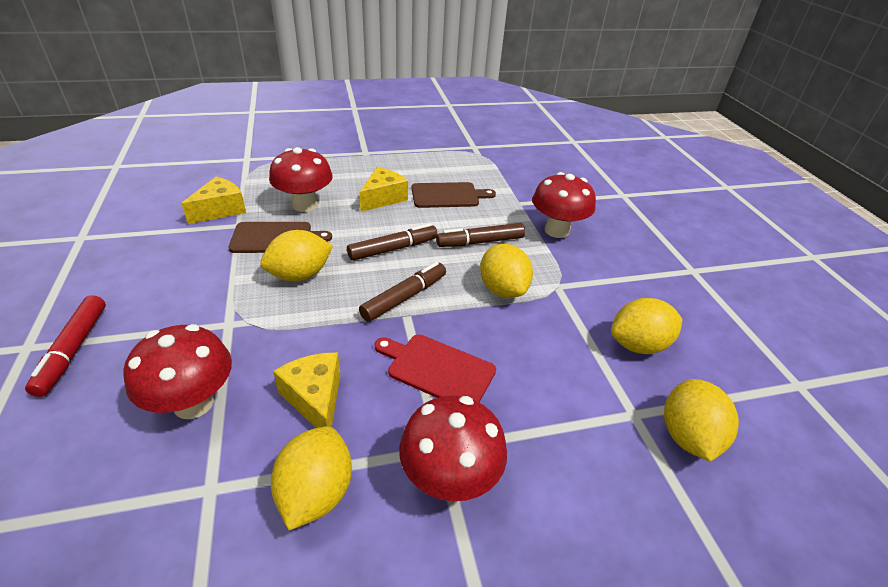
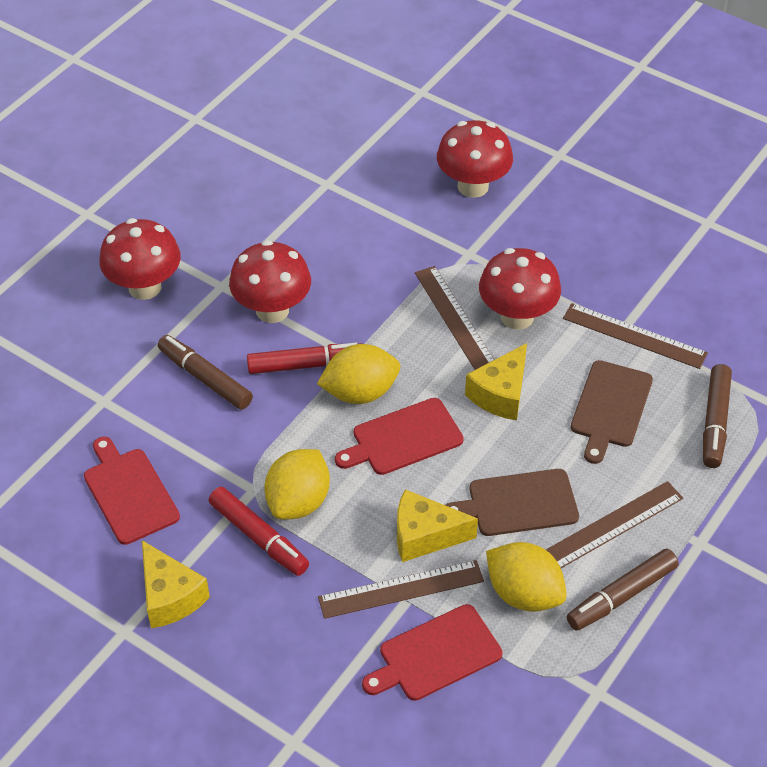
brown ruler: 0 -> 4
red cutting board: 1 -> 3
red marker: 1 -> 2
yellow lemon: 5 -> 3

